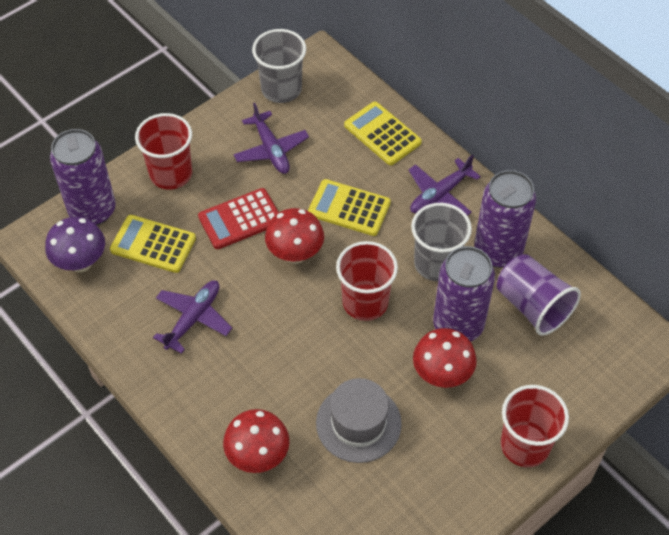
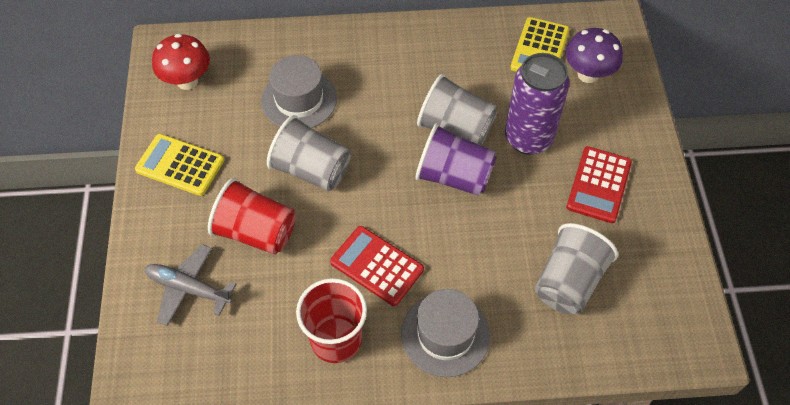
grey cup: 2 -> 3
grey hat: 1 -> 2
grey plane: 0 -> 1
purple can: 3 -> 1
purple plane: 3 -> 0
red calculator: 1 -> 2
red cup: 3 -> 2
red mushroom: 3 -> 1
yellow calculator: 3 -> 2

